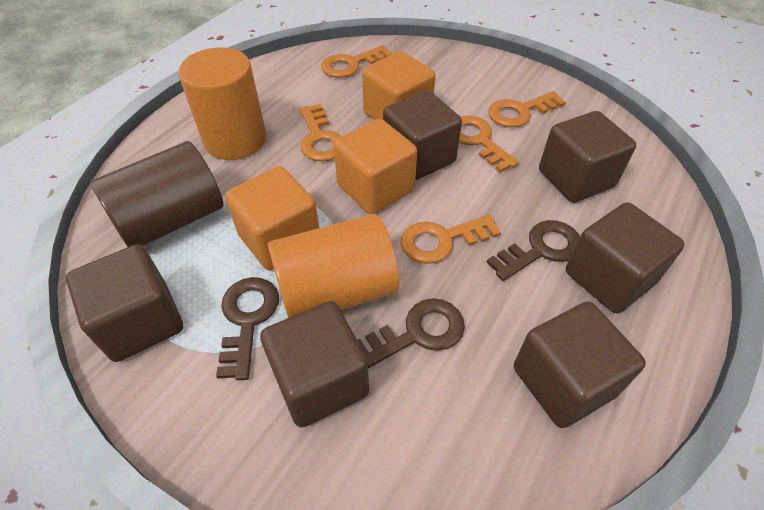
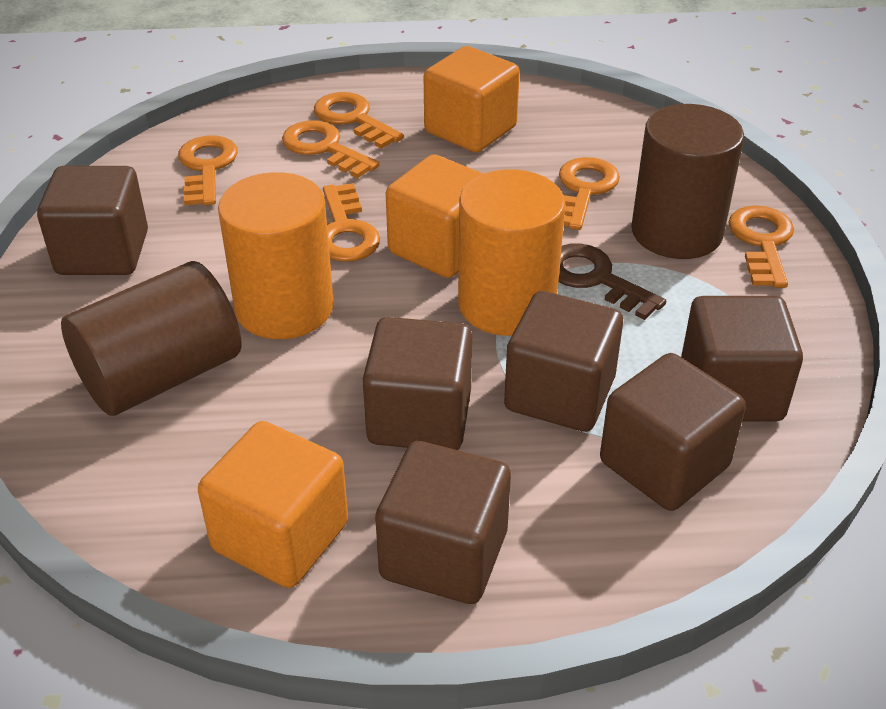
brown cylinder: 1 -> 2
brown key: 3 -> 1
orange key: 5 -> 6

